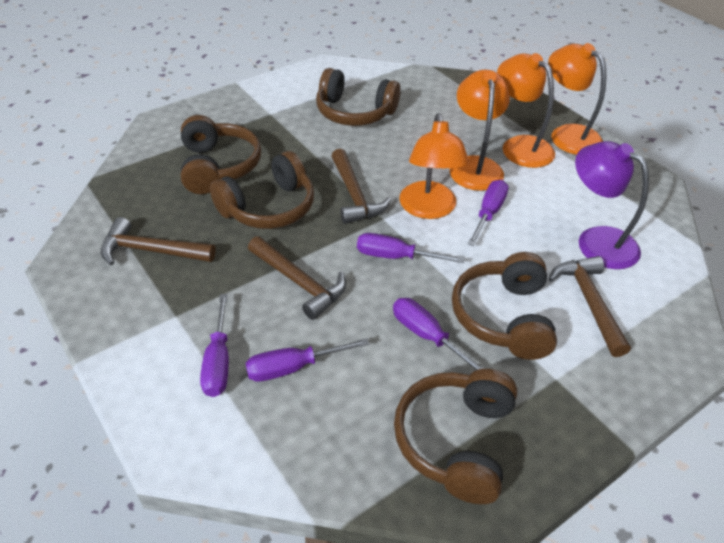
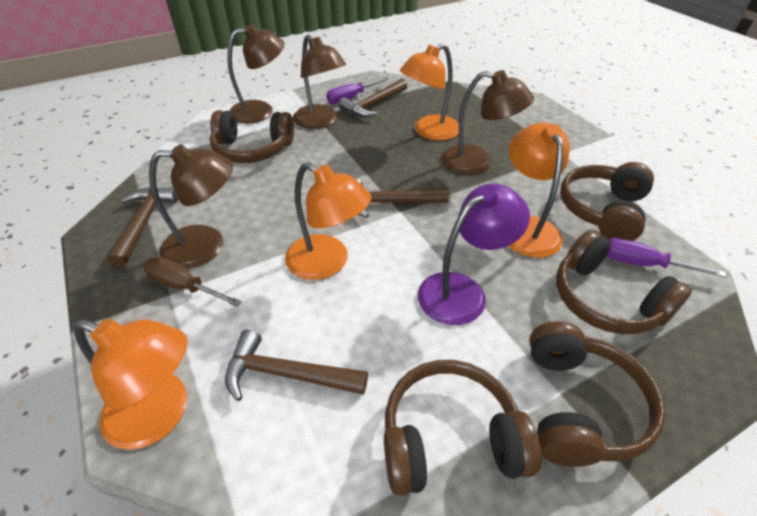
brown lamp: 0 -> 4
brown screwdriver: 0 -> 1
purple screwdriver: 5 -> 2

